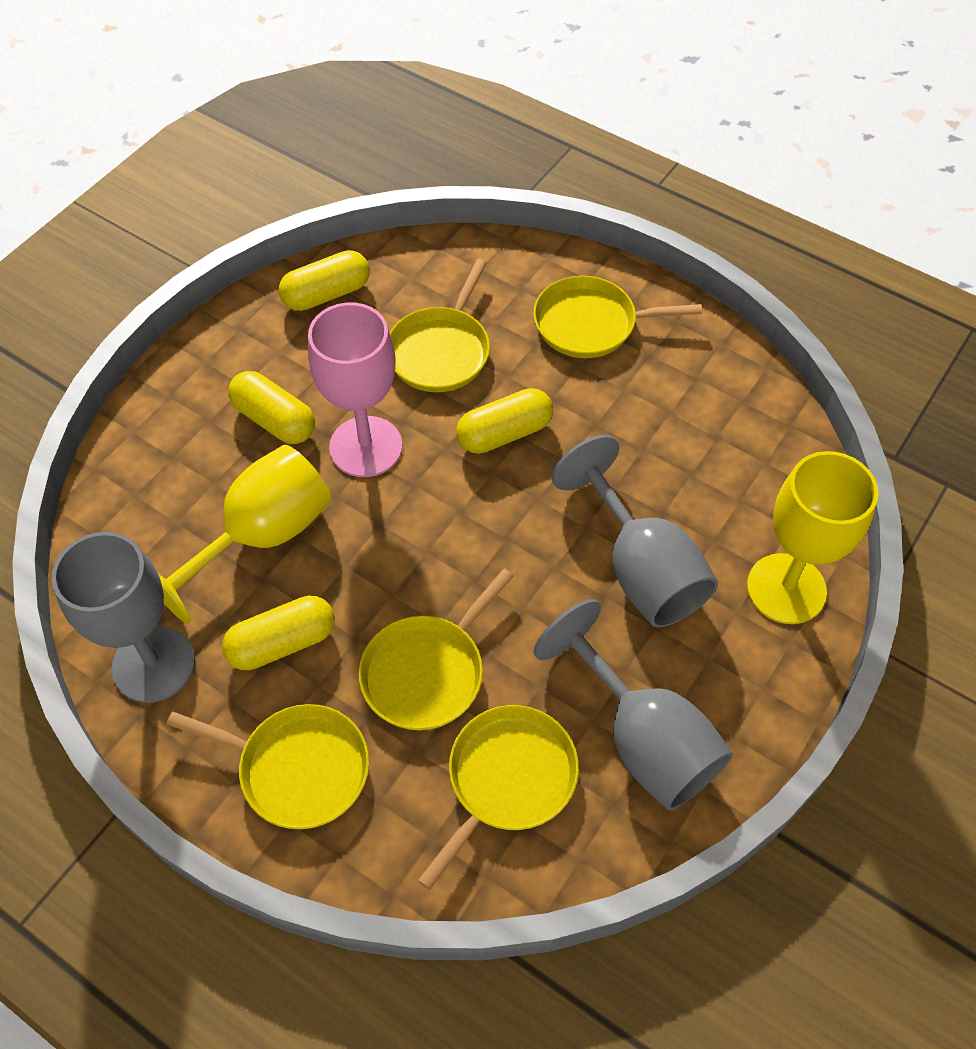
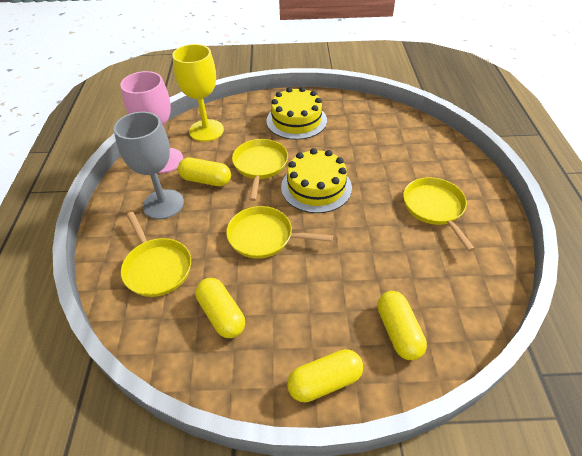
grey goblet: 3 -> 1
yellow cake: 0 -> 2
yellow goblet: 2 -> 1
yellow pan: 5 -> 4

